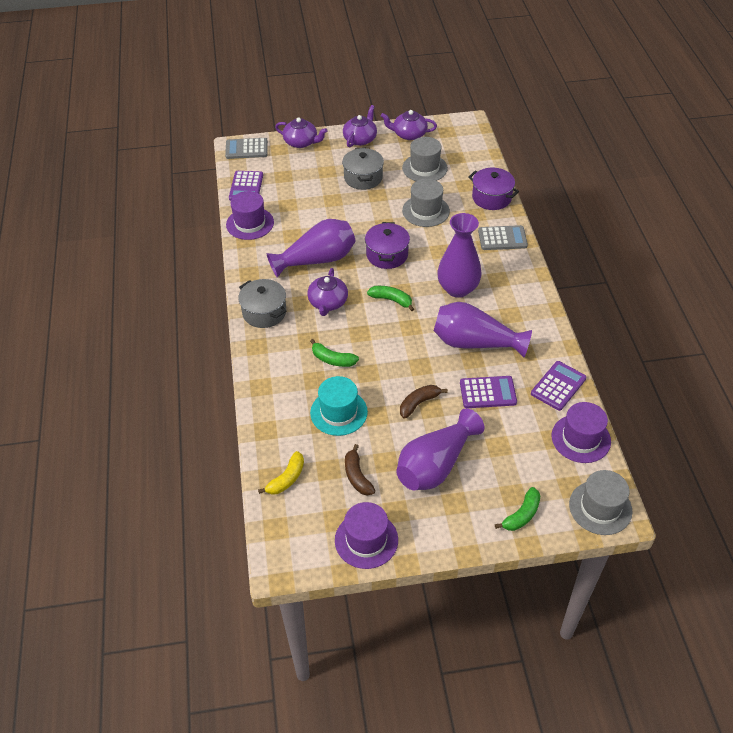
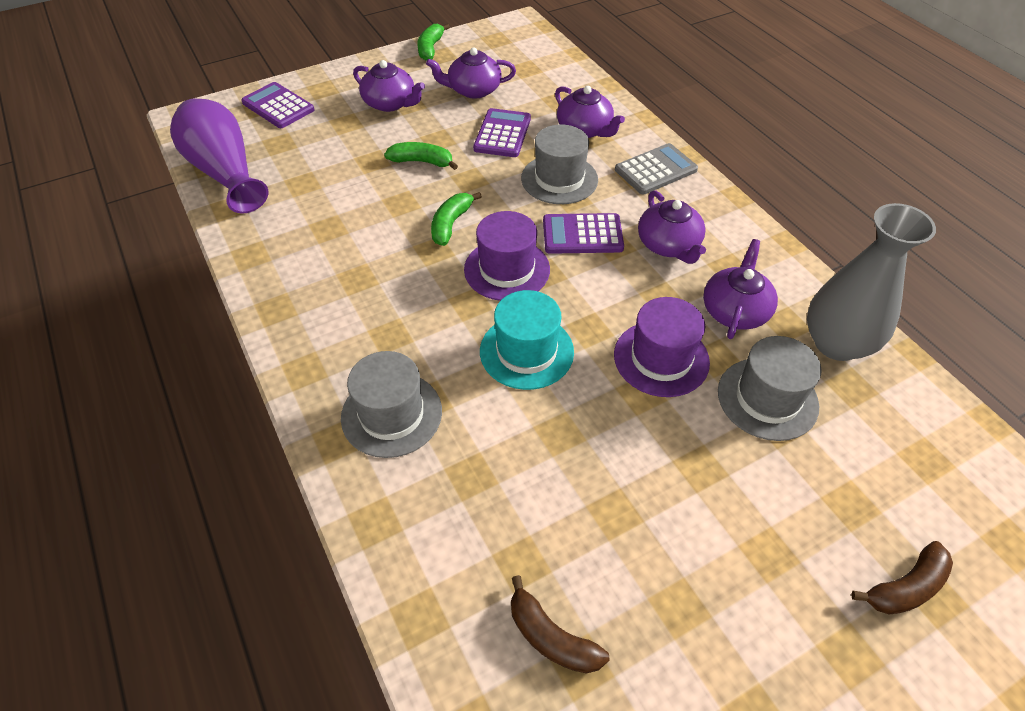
grey calculator: 2 -> 1
grey pot: 2 -> 0
grey vase: 0 -> 1
purple hat: 3 -> 2
purple pot: 2 -> 0
purple teapot: 4 -> 5
purple vase: 4 -> 1
yellow banana: 1 -> 0

